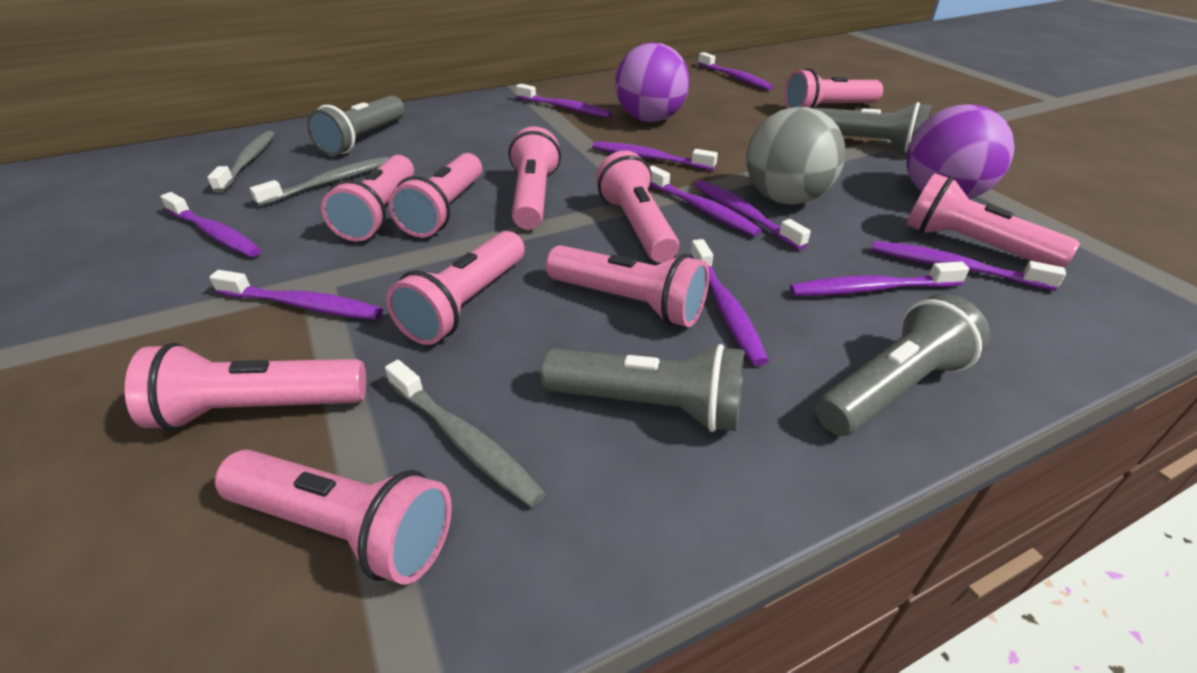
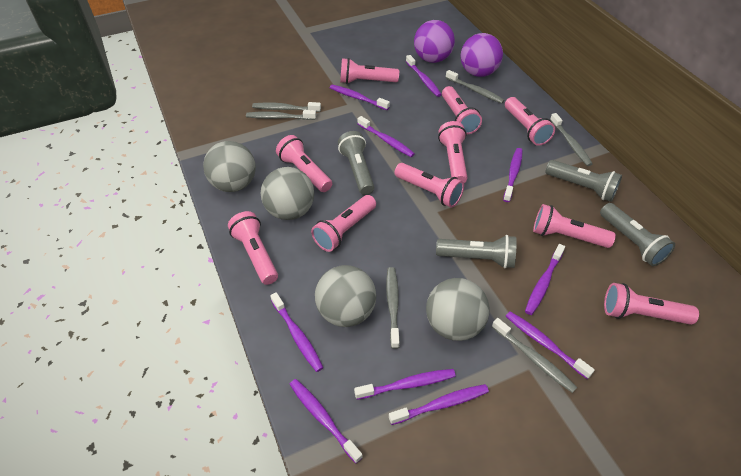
grey ball: 1 -> 4
grey toothbrush: 3 -> 6

